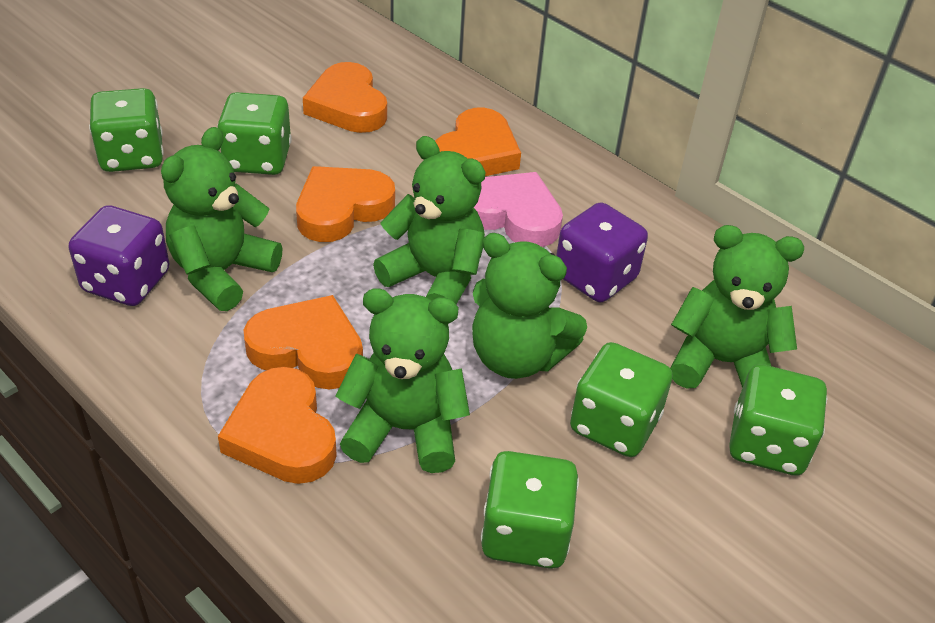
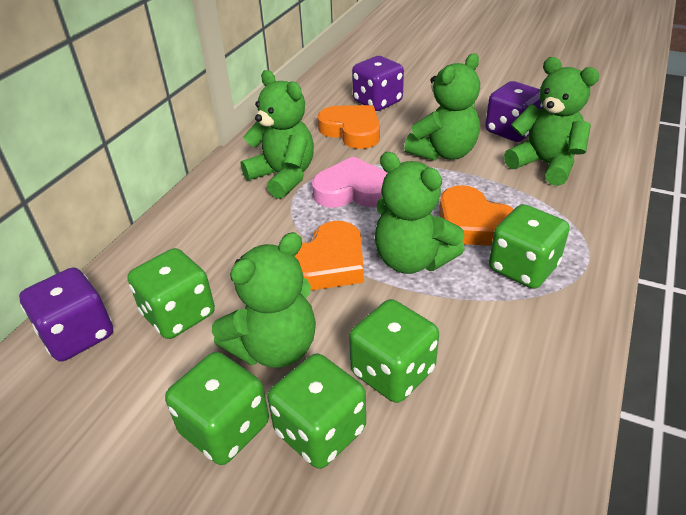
orange heart: 5 -> 3
purple dice: 2 -> 3

